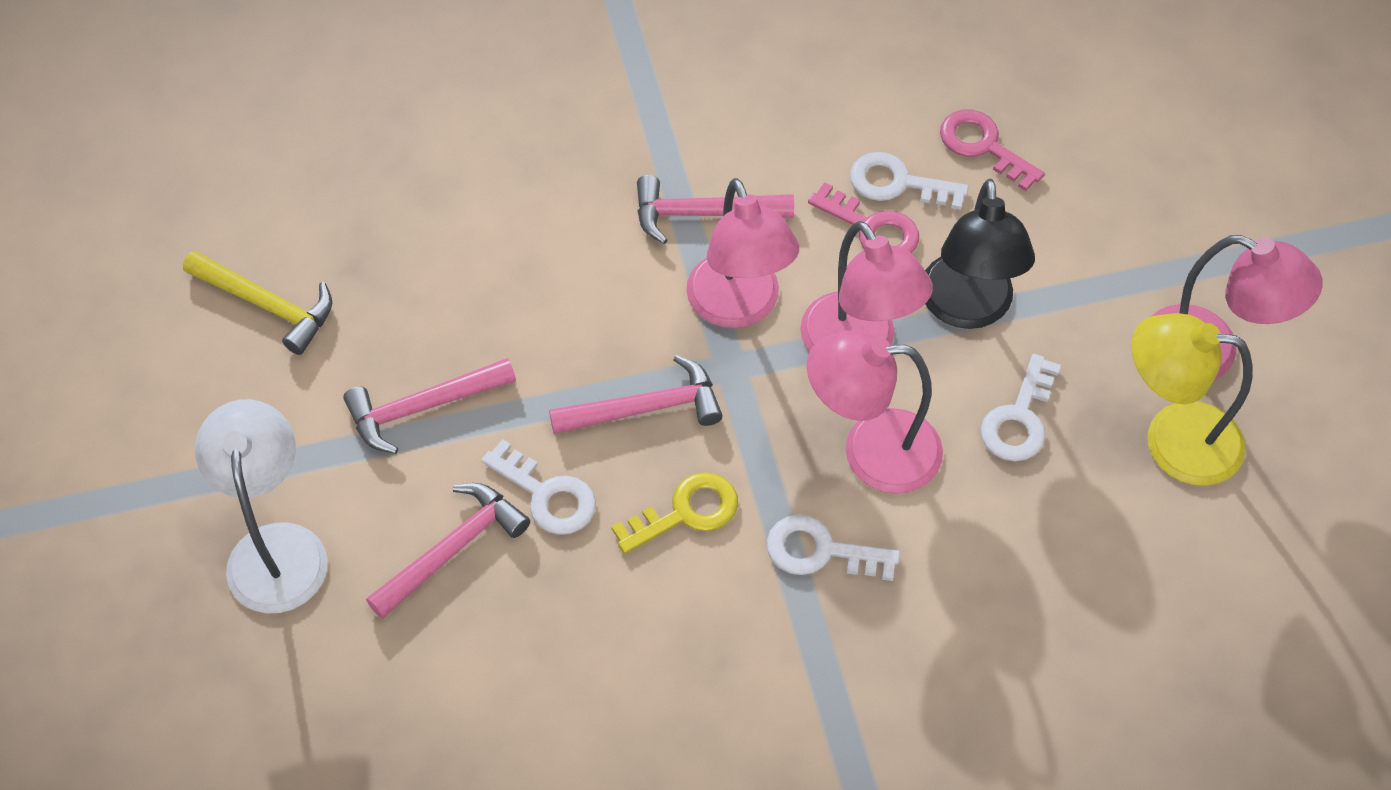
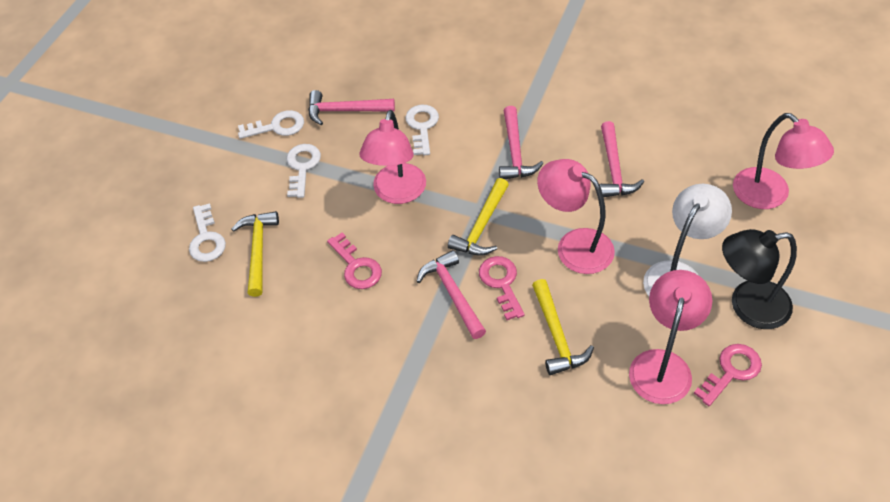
pink key: 2 -> 3
yellow hammer: 1 -> 3
yellow key: 1 -> 0
yellow lamp: 1 -> 0

